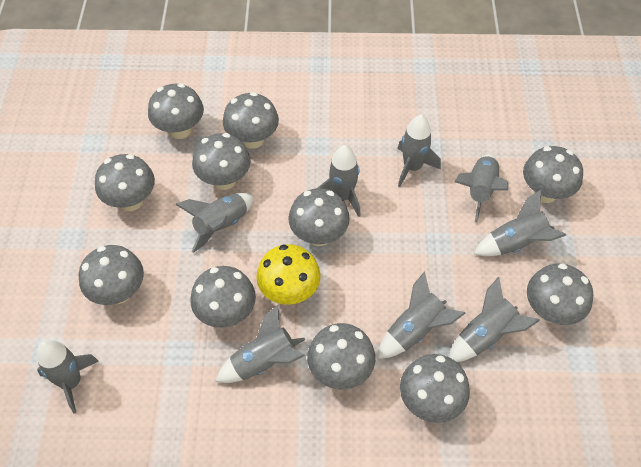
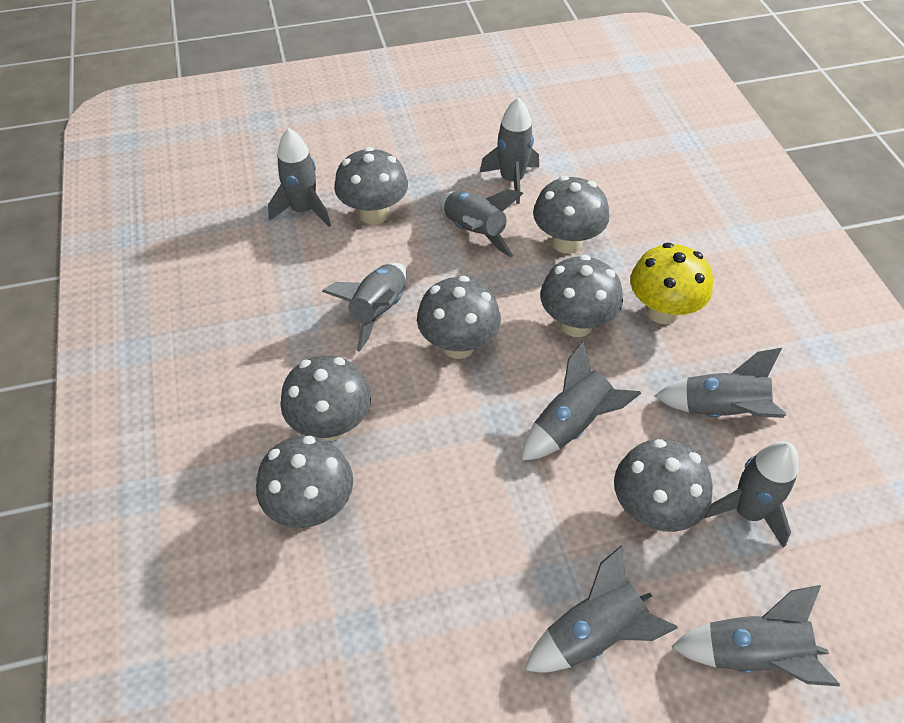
grey mushroom: 11 -> 7

